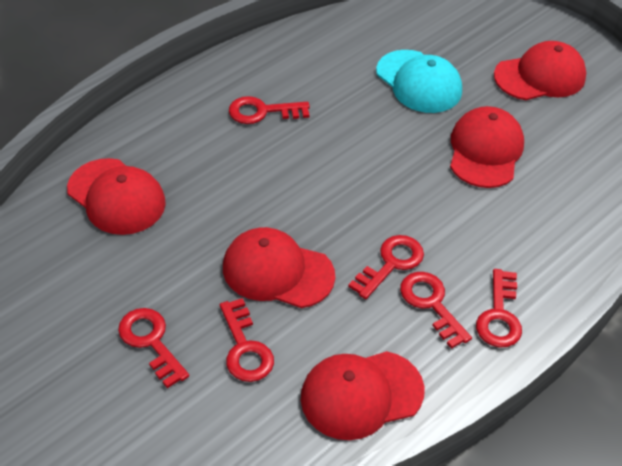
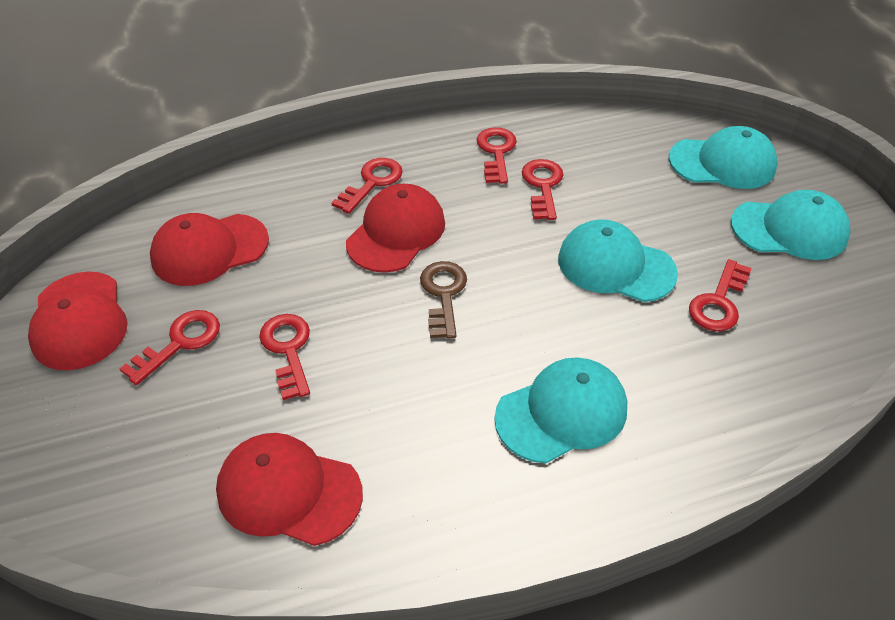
brown key: 0 -> 1
red cap: 5 -> 4
turquoise cap: 1 -> 4

